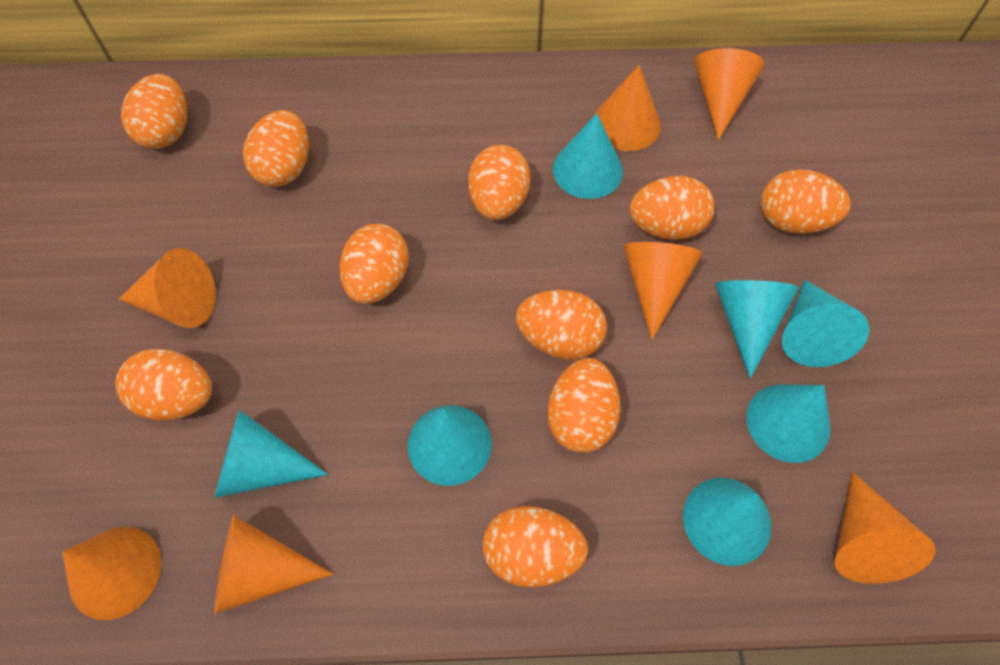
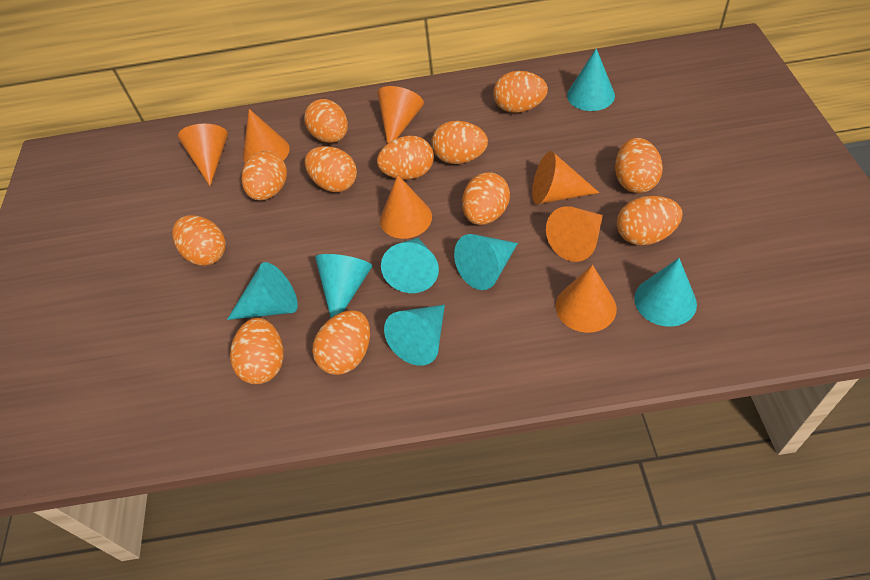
orange egg: 10 -> 12

